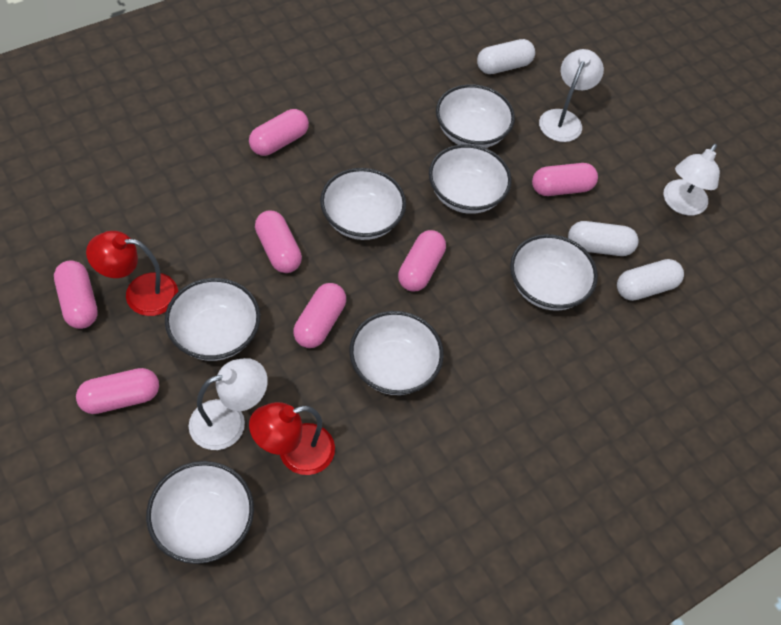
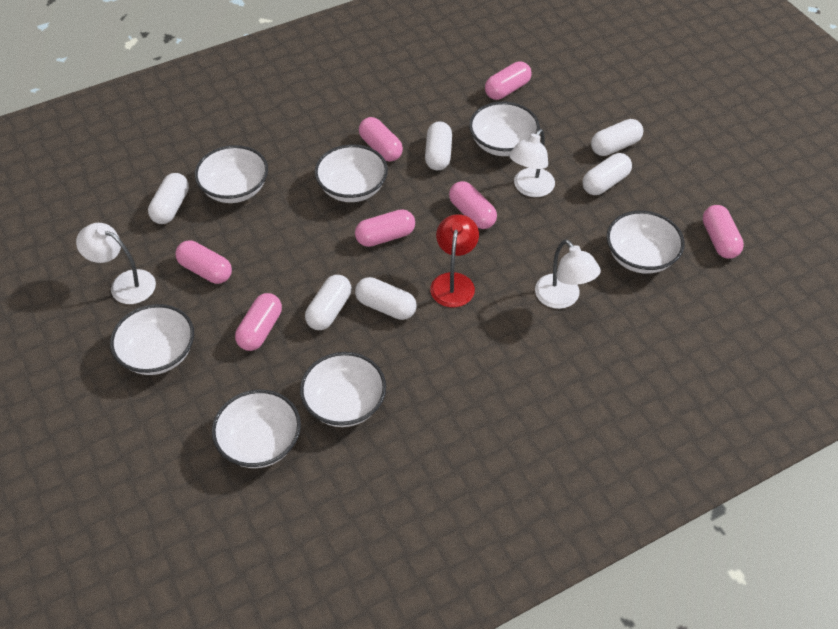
red lamp: 2 -> 1
white capsule: 3 -> 6

